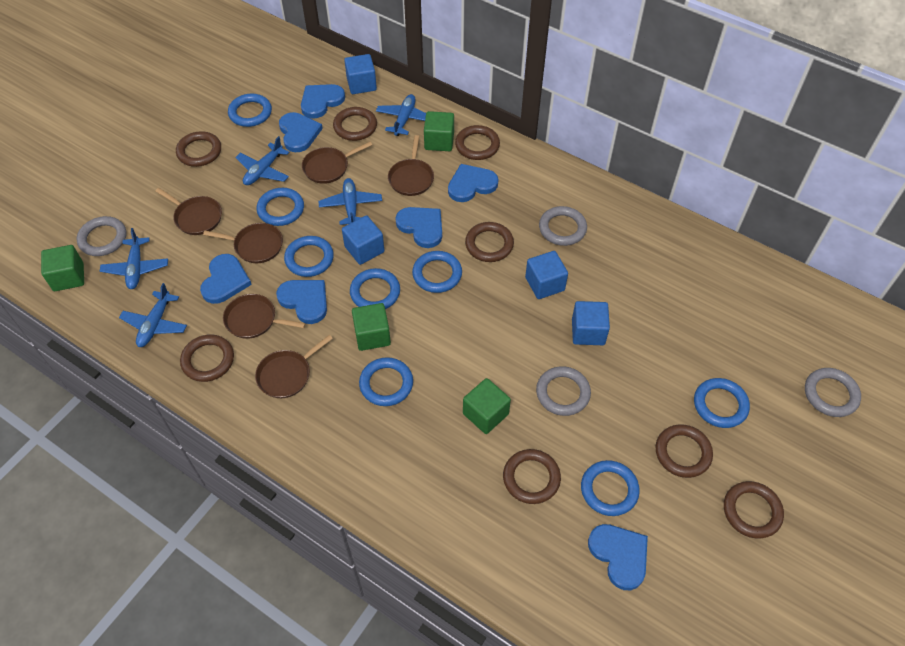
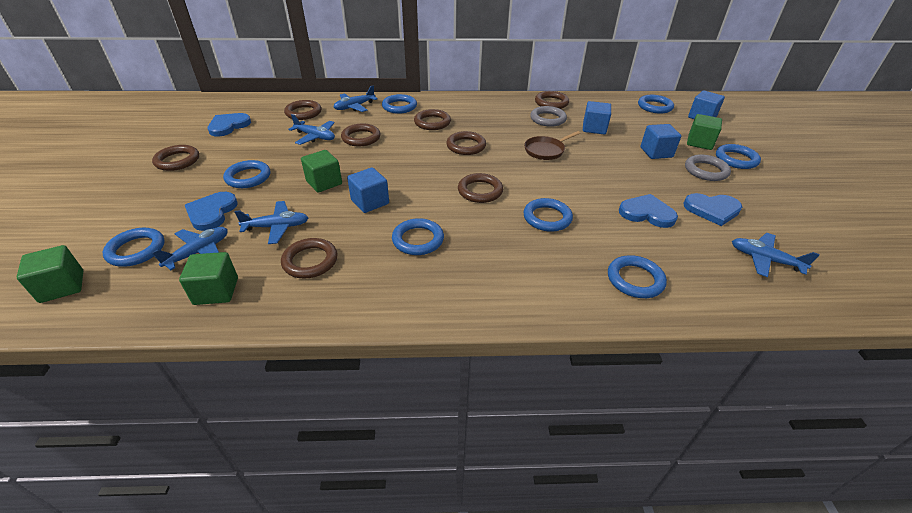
blue heart: 7 -> 4
brown pan: 6 -> 1
grey ring: 4 -> 2

